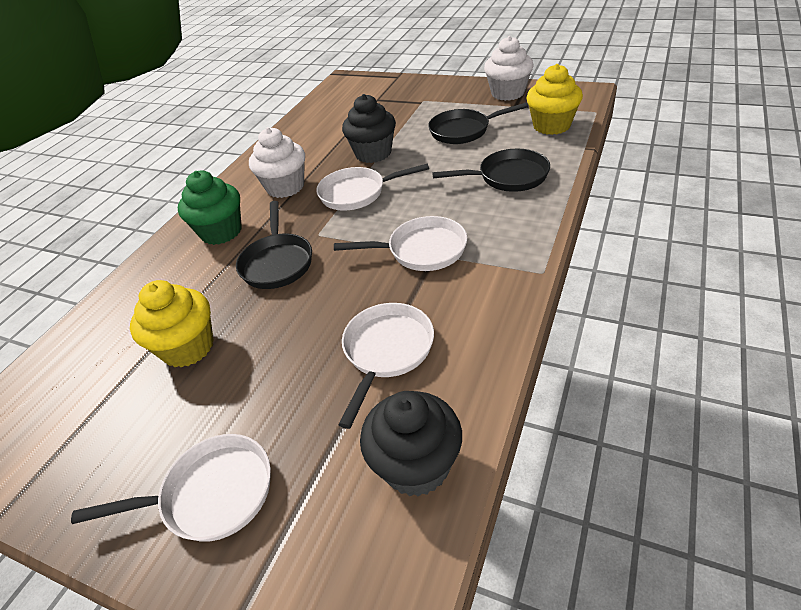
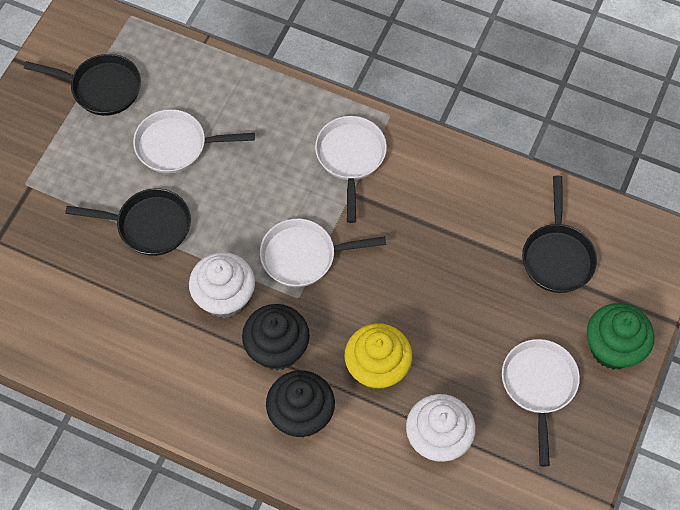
yellow cupcake: 2 -> 1

